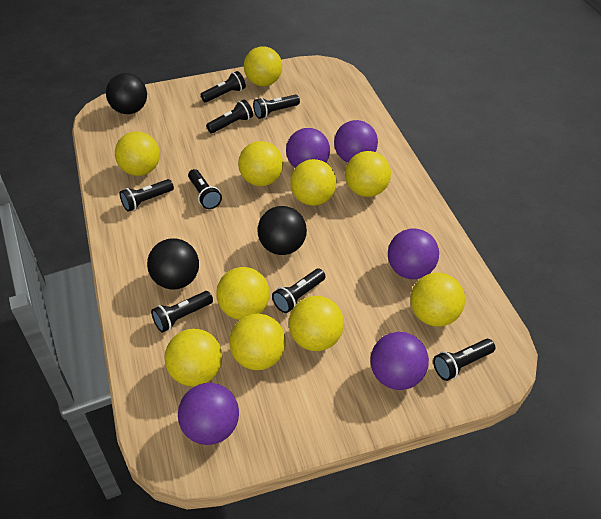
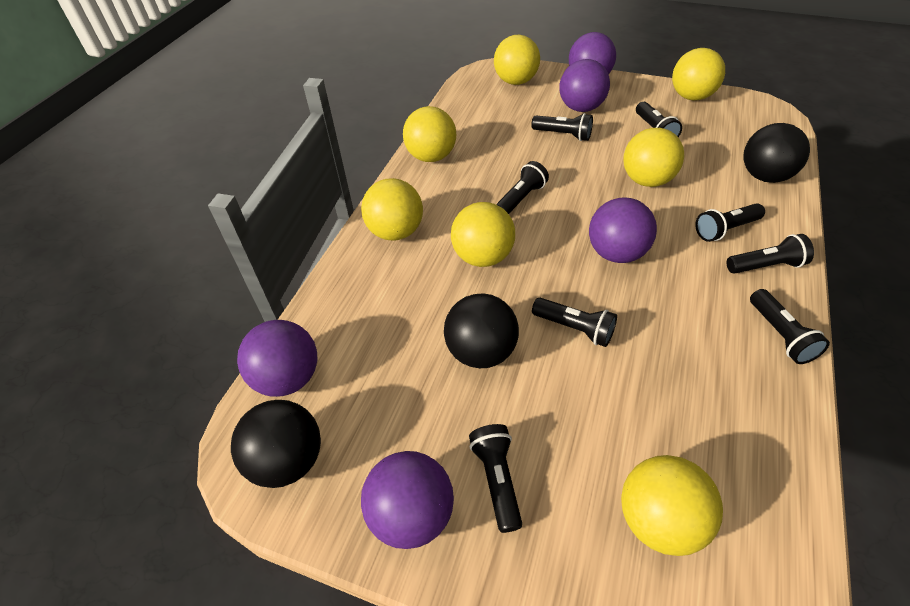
yellow ball: 10 -> 7

